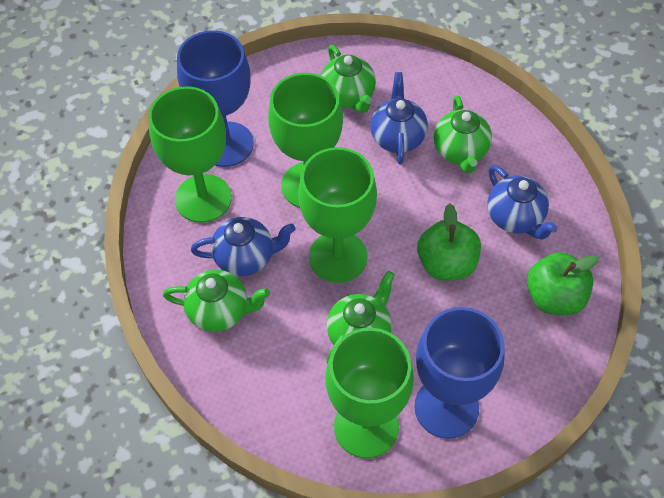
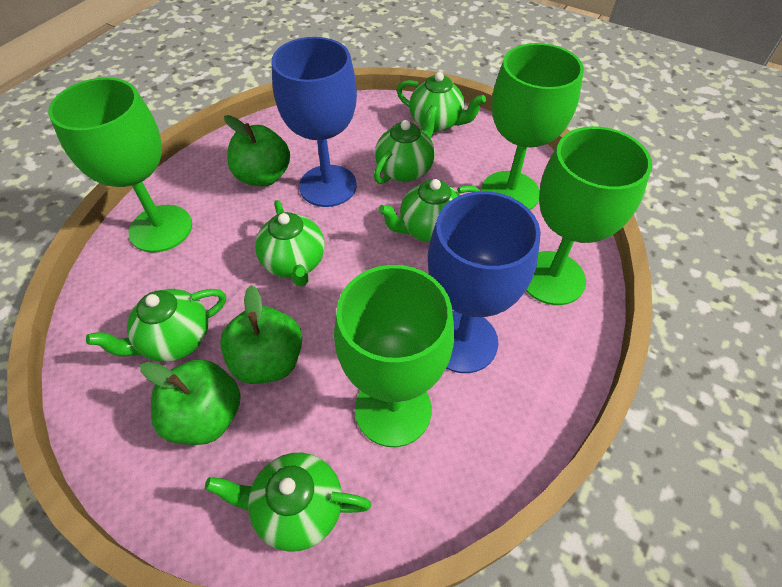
blue teapot: 3 -> 0
green apple: 2 -> 3
green teapot: 4 -> 6

